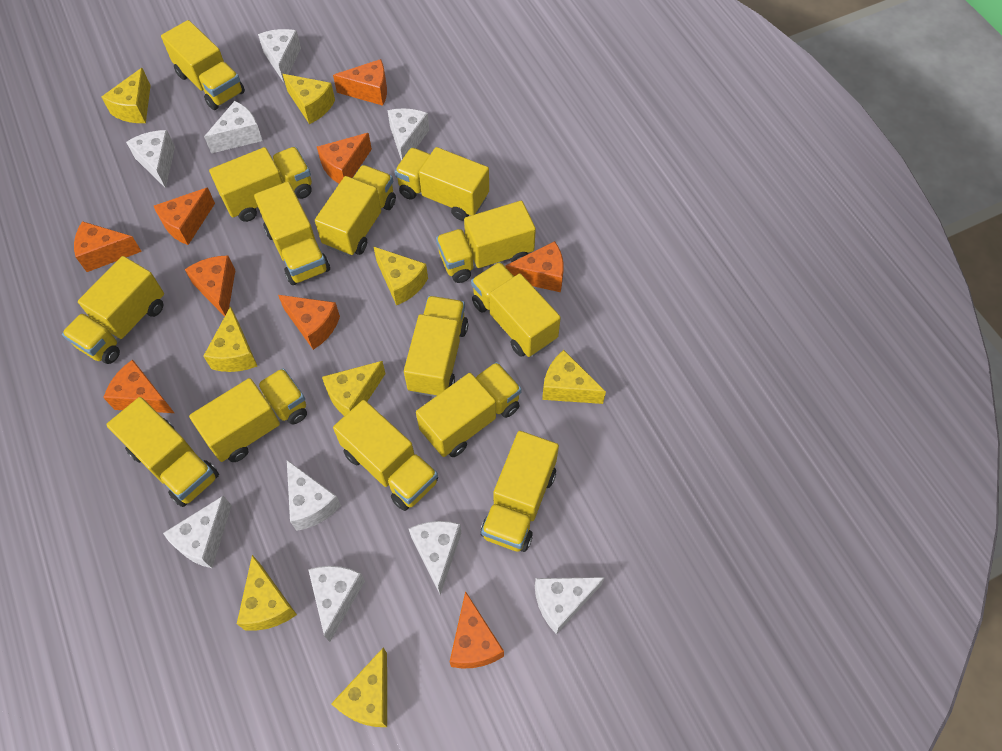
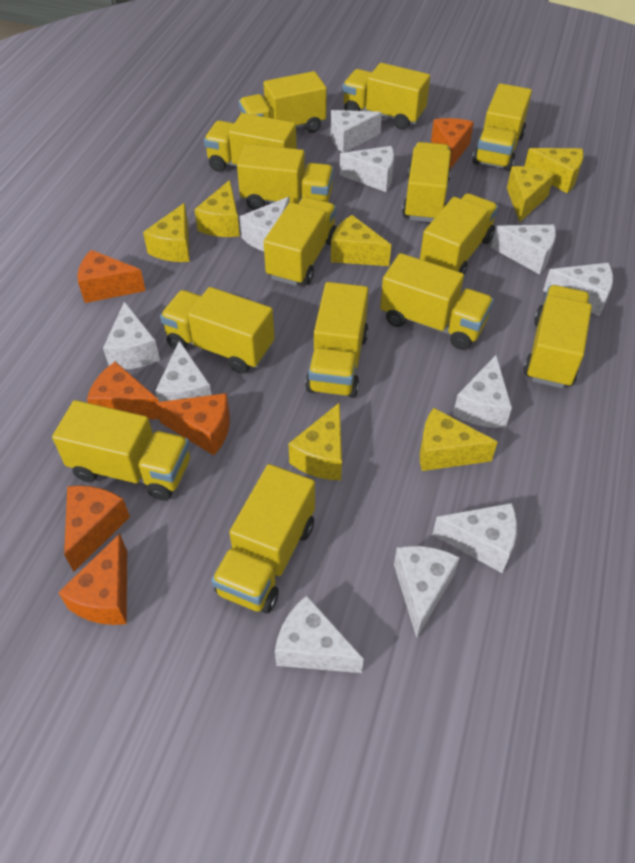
orange cheese: 9 -> 6
white cheese: 9 -> 11
yellow cheese: 8 -> 7

